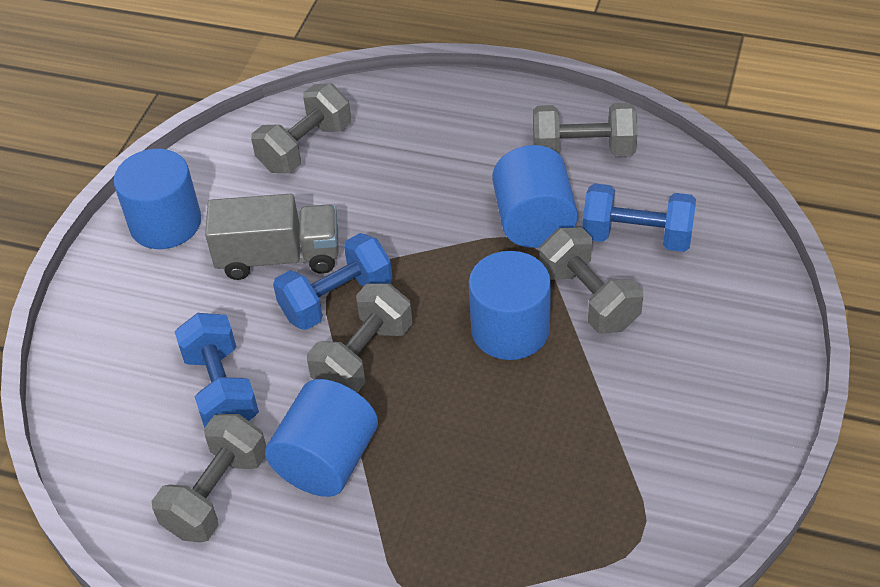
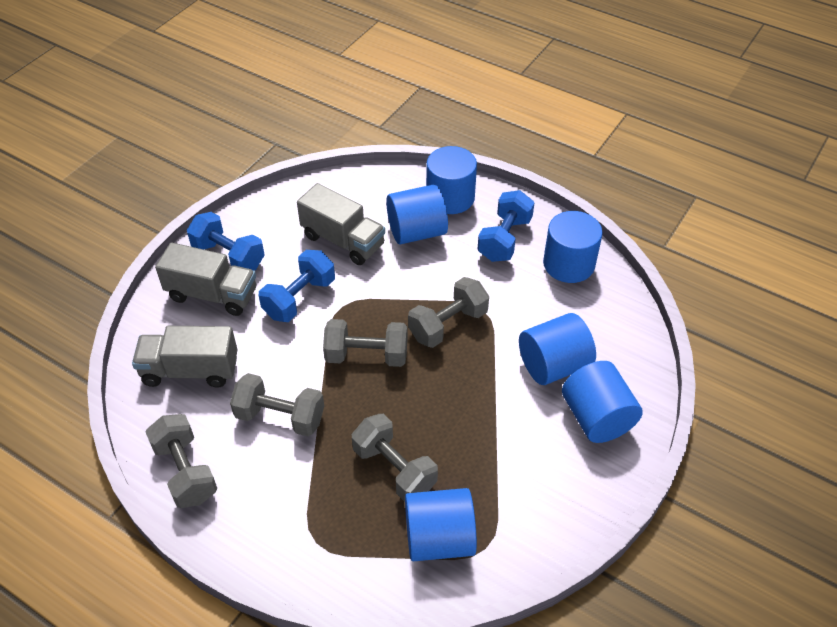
blue cylinder: 4 -> 6
grey truck: 1 -> 3

